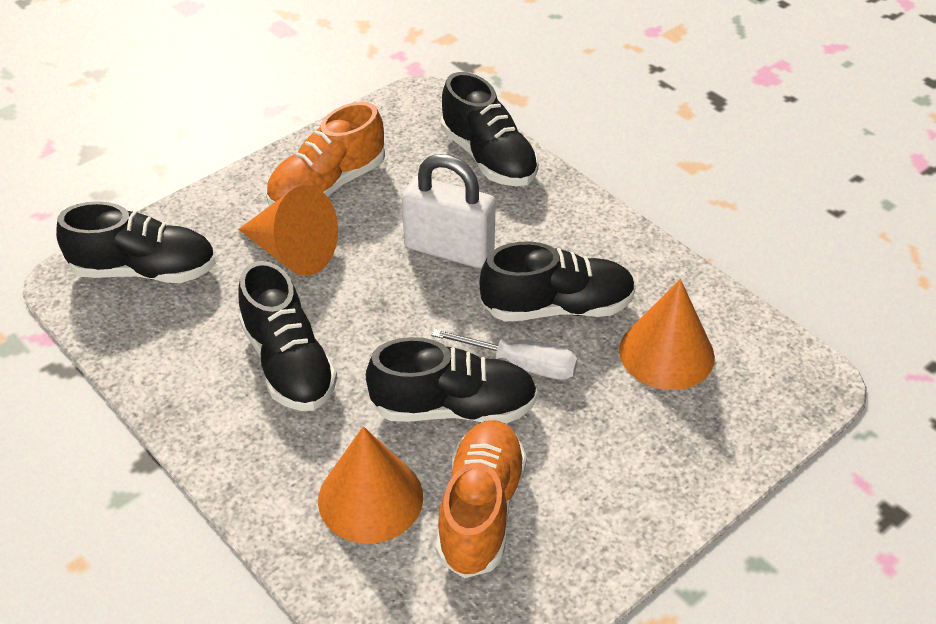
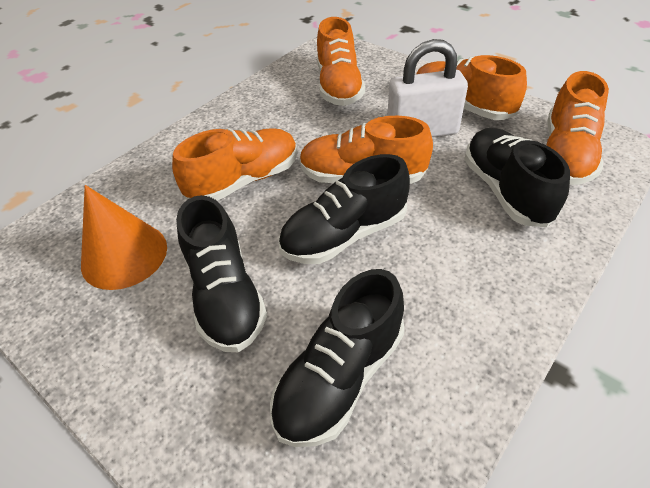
black shoe: 5 -> 4
orange cone: 3 -> 1
orange shoe: 2 -> 5
white screwdriver: 1 -> 0

